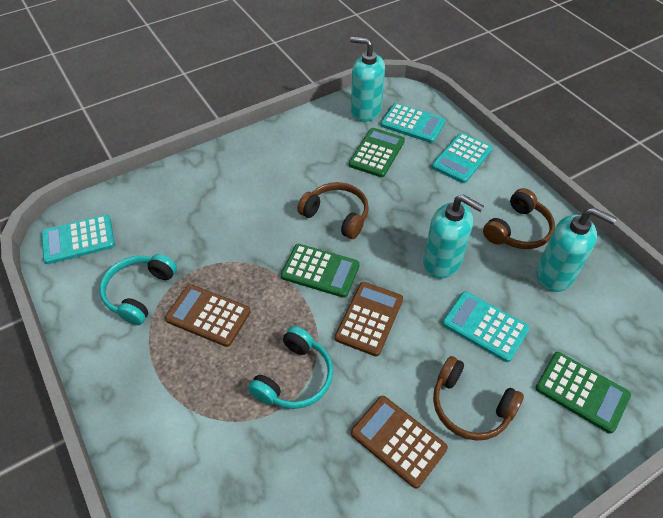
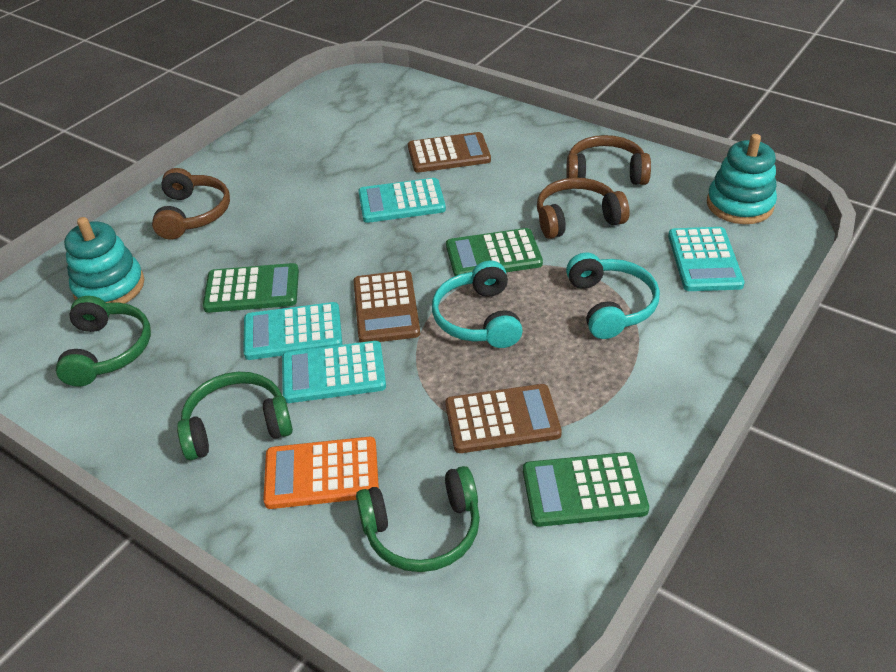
green headphones: 0 -> 3
orange calculator: 0 -> 1
turquoise soap dispenser: 3 -> 0
turquoise stacking toy: 0 -> 2

